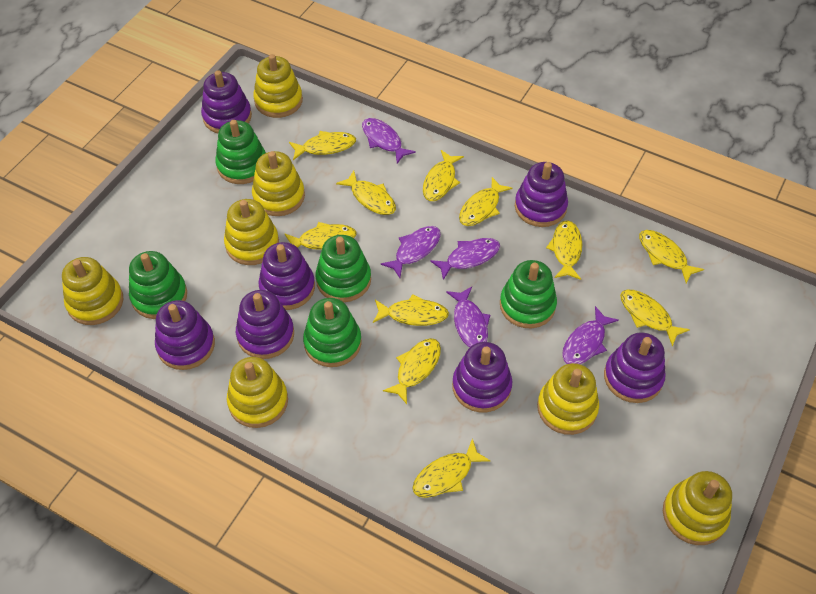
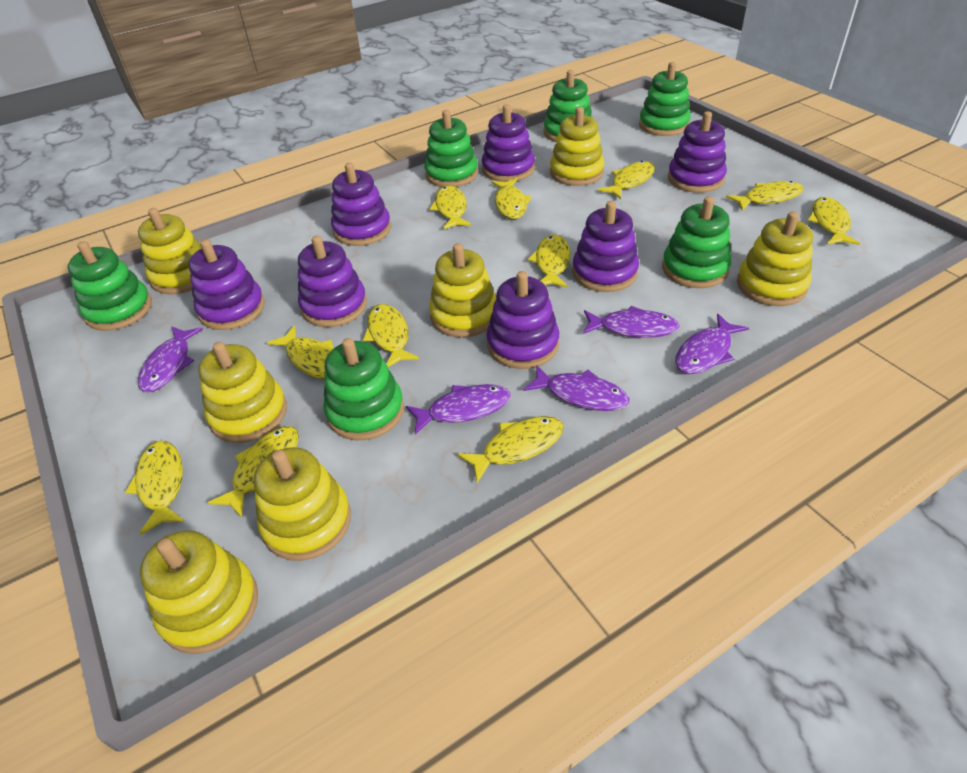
green stacking toy: 5 -> 6

